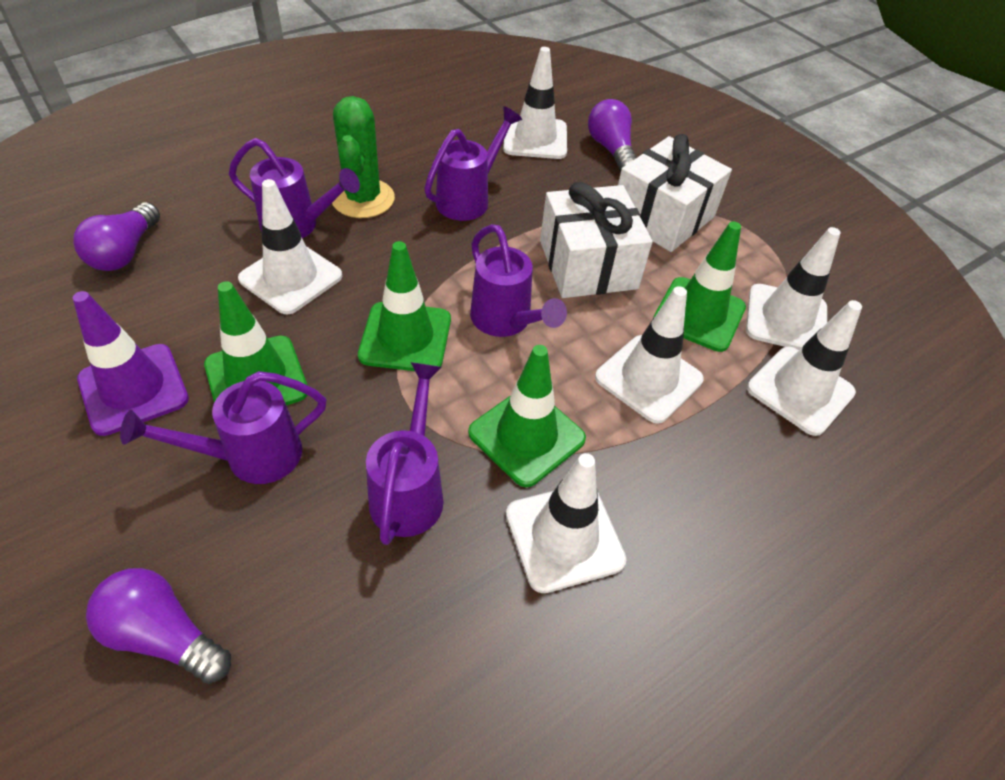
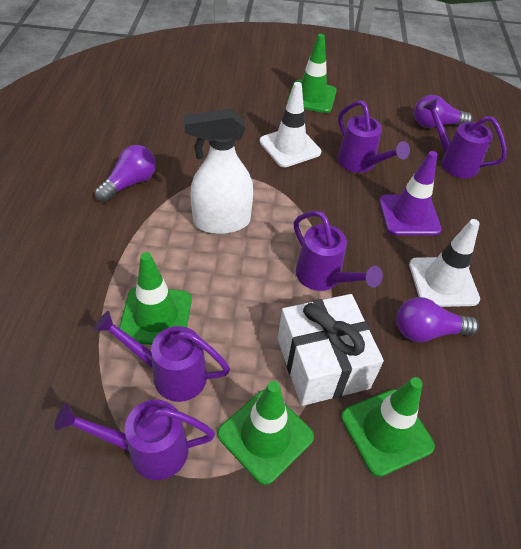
green cactus: 1 -> 0
white gift: 2 -> 1
white spray bottle: 0 -> 1
white traffic cone: 6 -> 2

